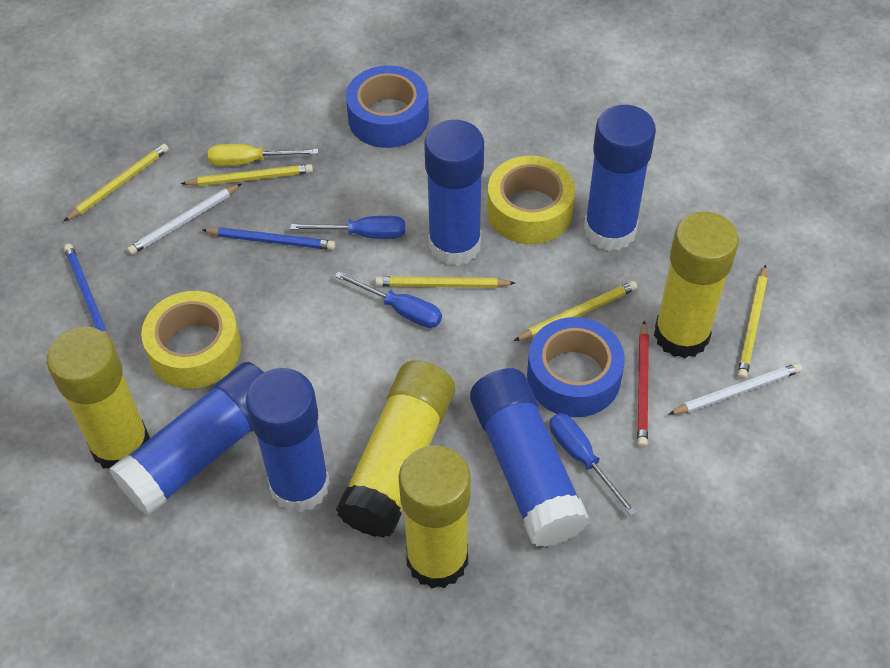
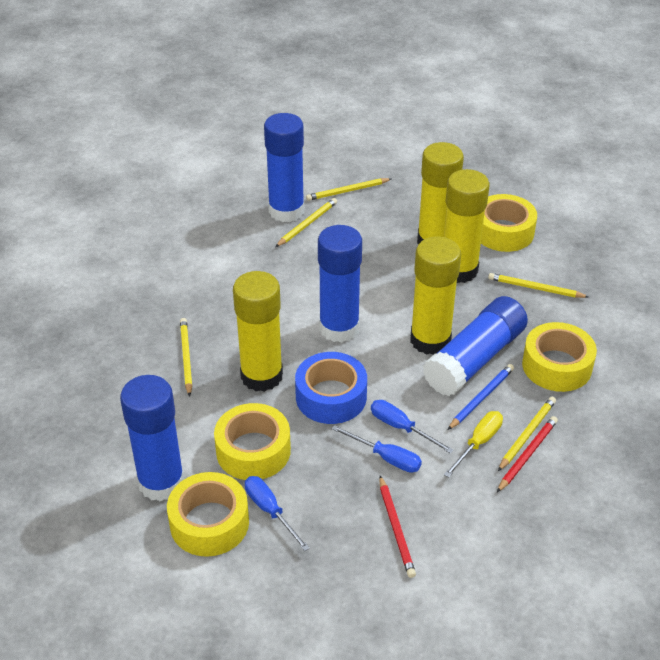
blue glue stick: 5 -> 4
blue pencil: 2 -> 1
blue tape: 2 -> 1
red pencil: 1 -> 2
white pencil: 2 -> 0
yellow tape: 2 -> 4

